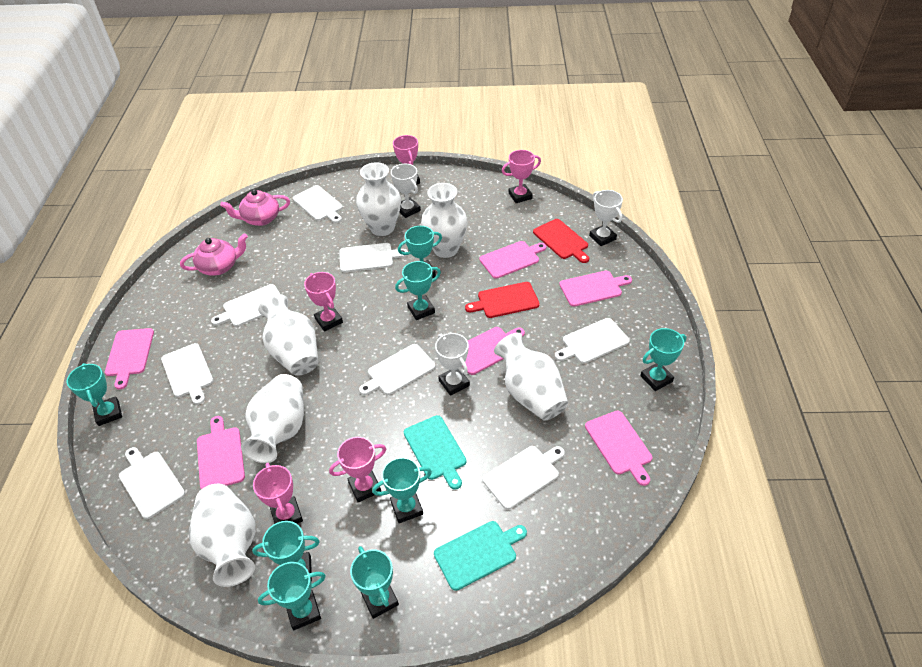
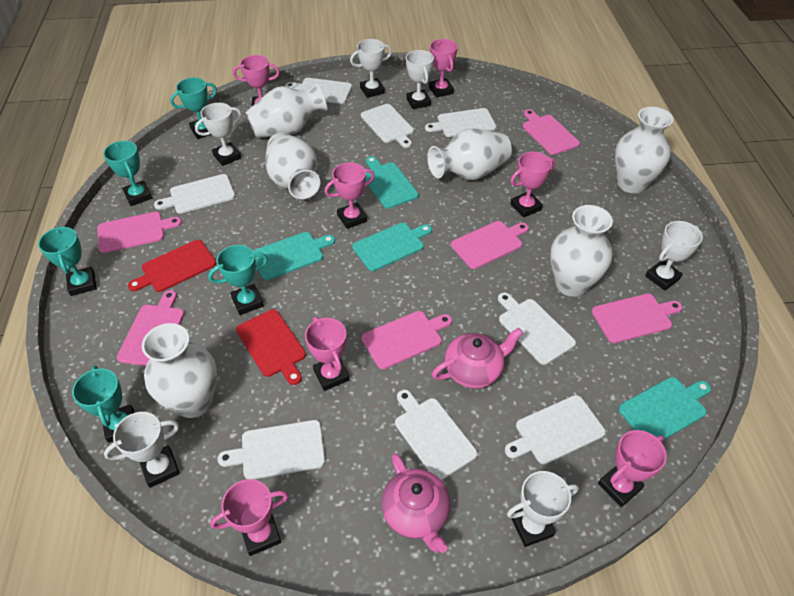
pink trophy: 5 -> 7
turquoise cutting board: 2 -> 4
turquoise trophy: 8 -> 5
white trophy: 3 -> 6

